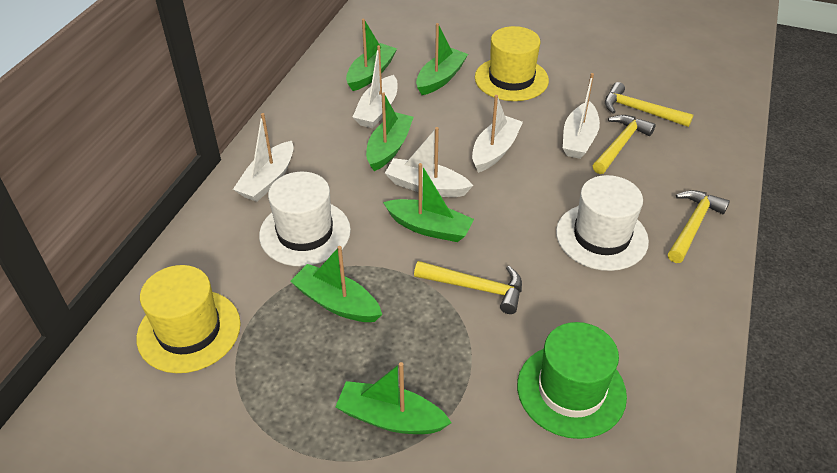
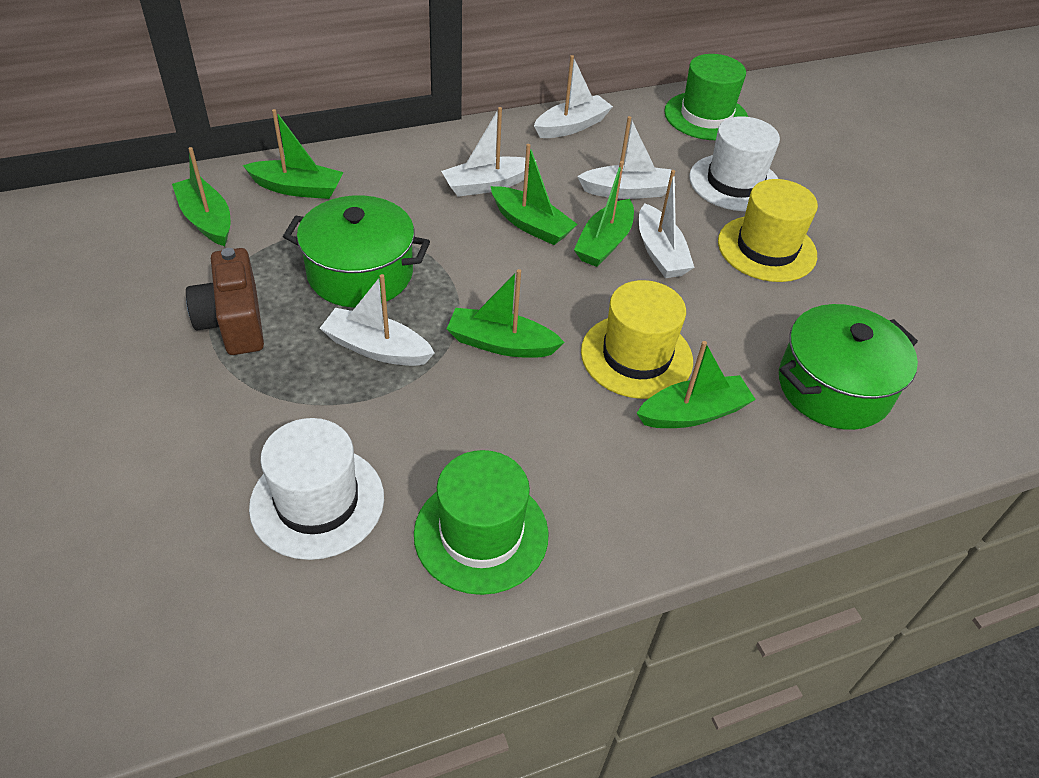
brown camera: 0 -> 1
green hat: 1 -> 2
green pot: 0 -> 2
yellow hammer: 4 -> 0

